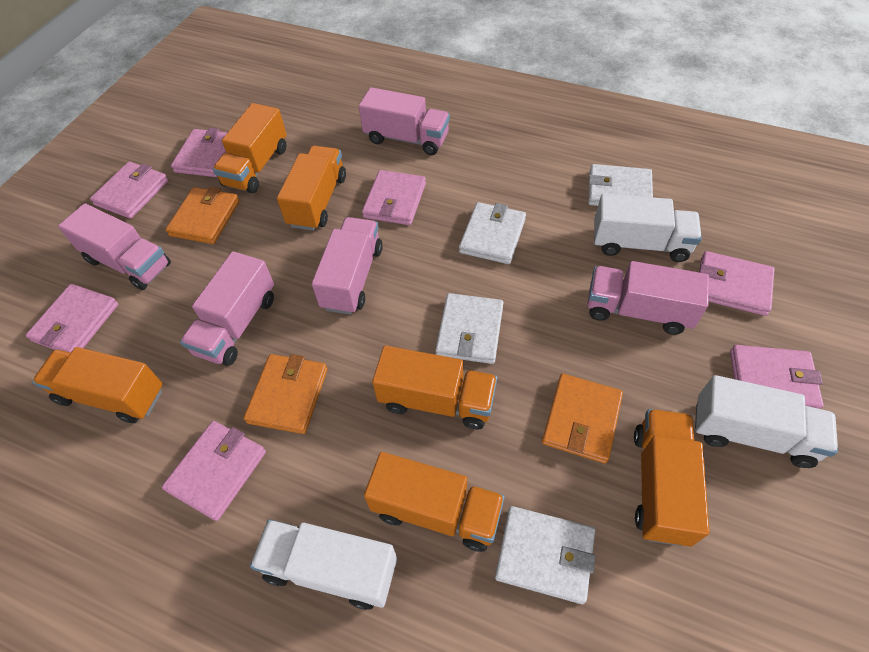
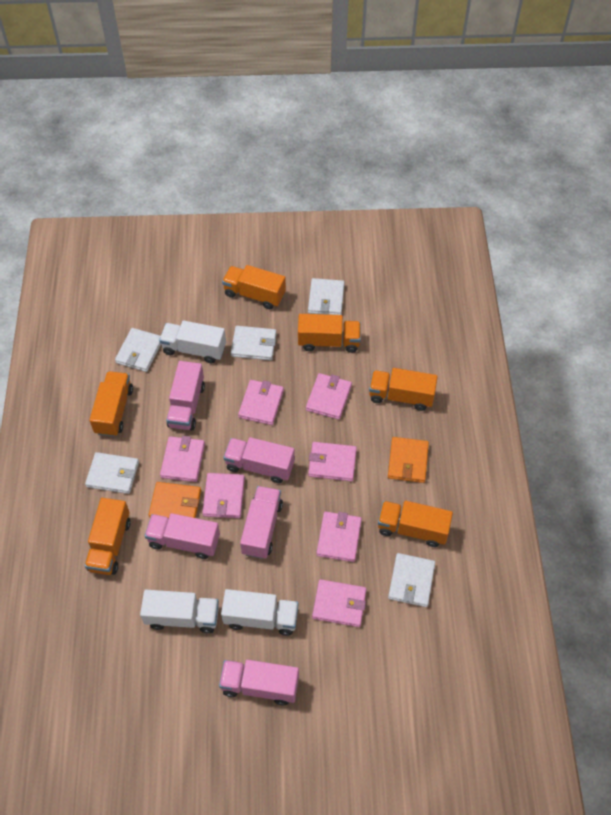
orange wallet: 3 -> 2
white wallet: 4 -> 5

